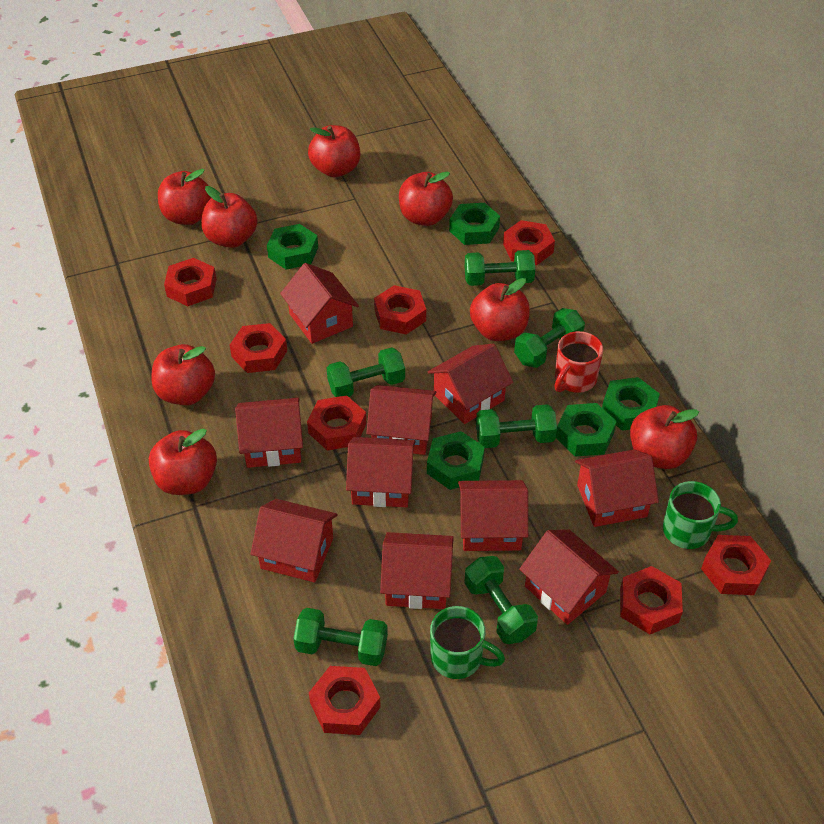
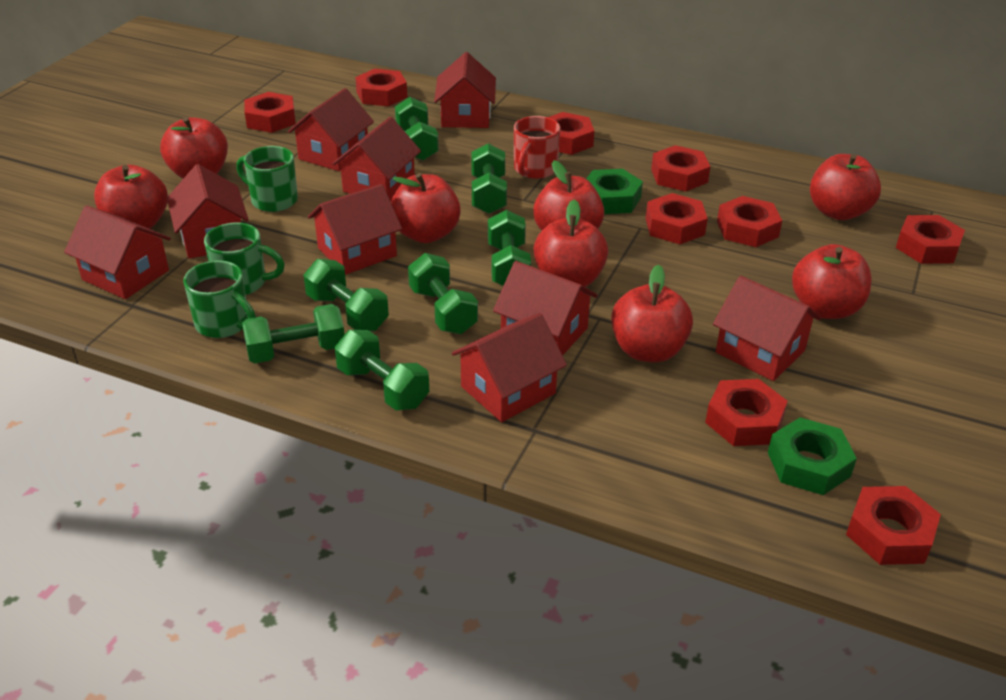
green dumbbell: 6 -> 7
green mug: 2 -> 3
green nut: 5 -> 2
red house: 10 -> 9
red nut: 8 -> 9

